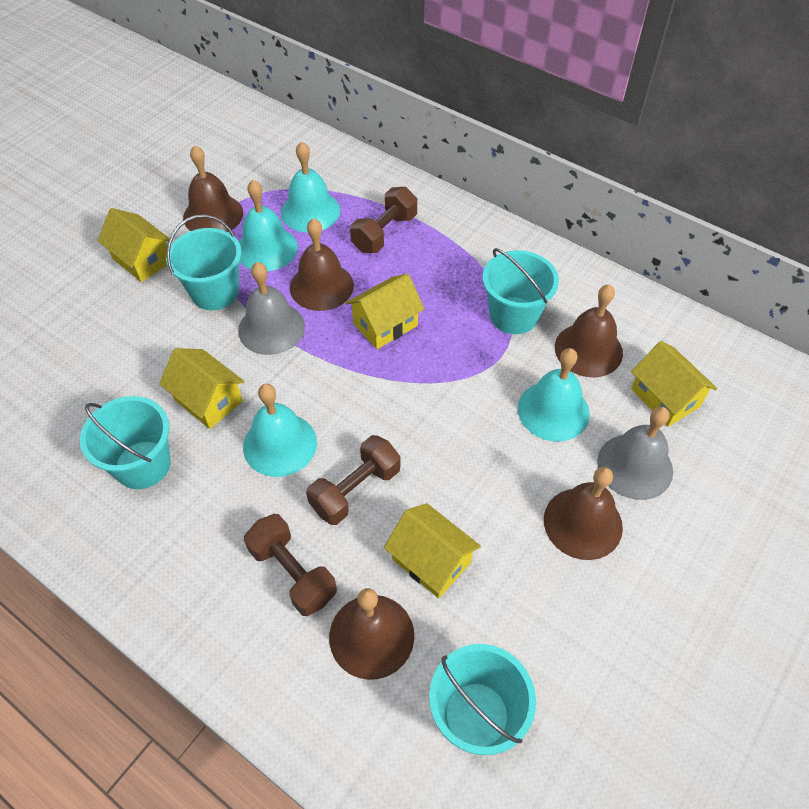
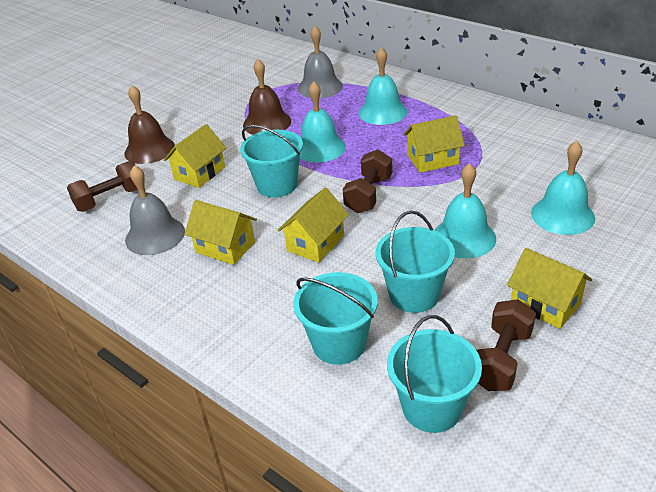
brown bell: 5 -> 2

